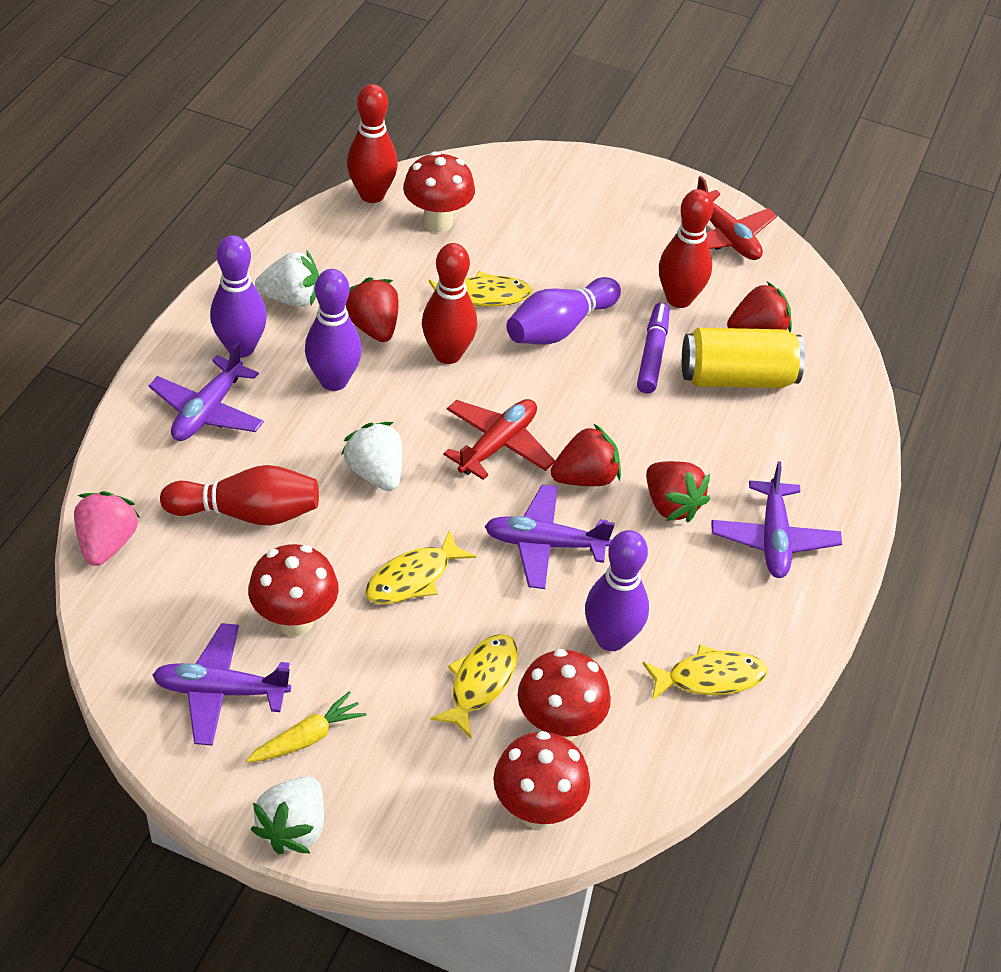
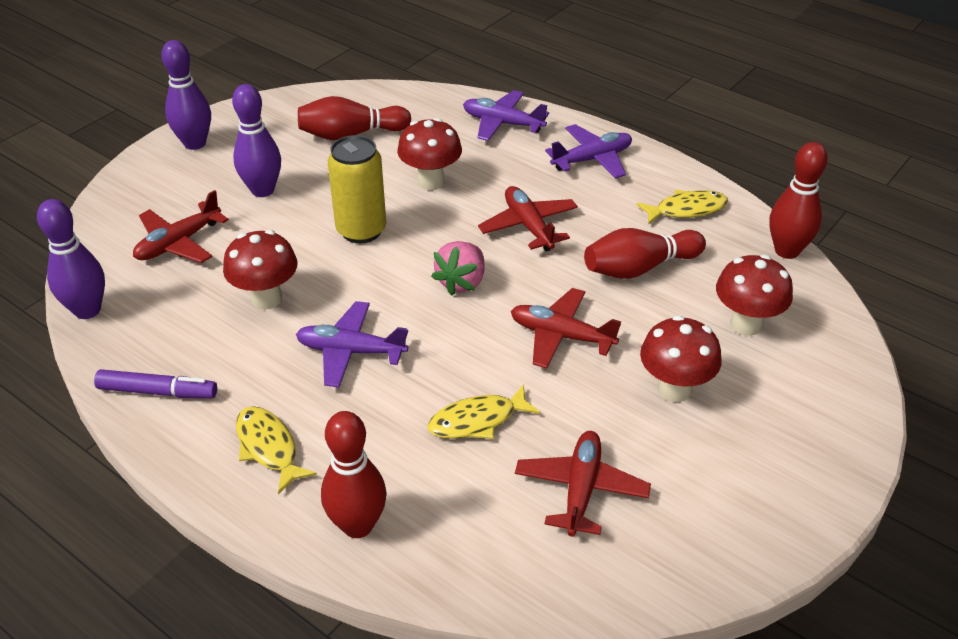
purple bowling pin: 4 -> 3
purple plane: 4 -> 3
red plane: 2 -> 4
red strawberry: 4 -> 0
white strawberry: 3 -> 0
yellow carrot: 1 -> 0
yellow fish: 4 -> 3

